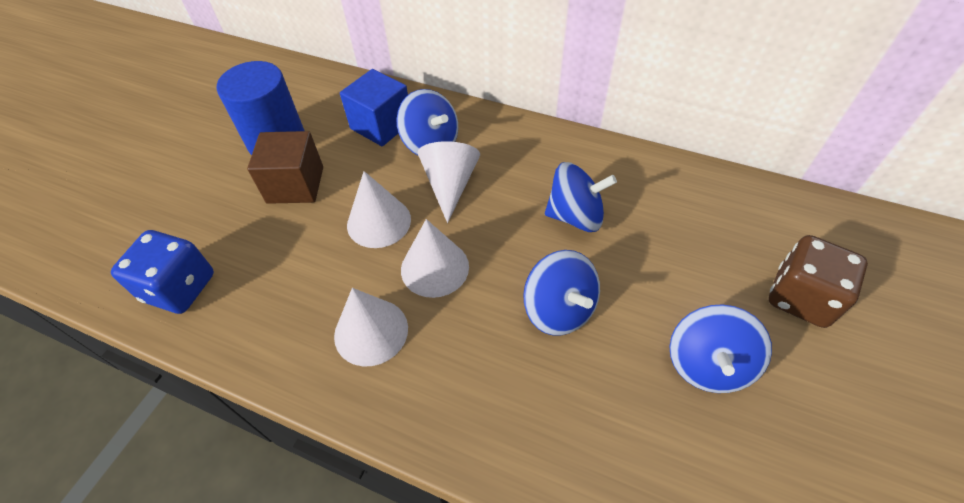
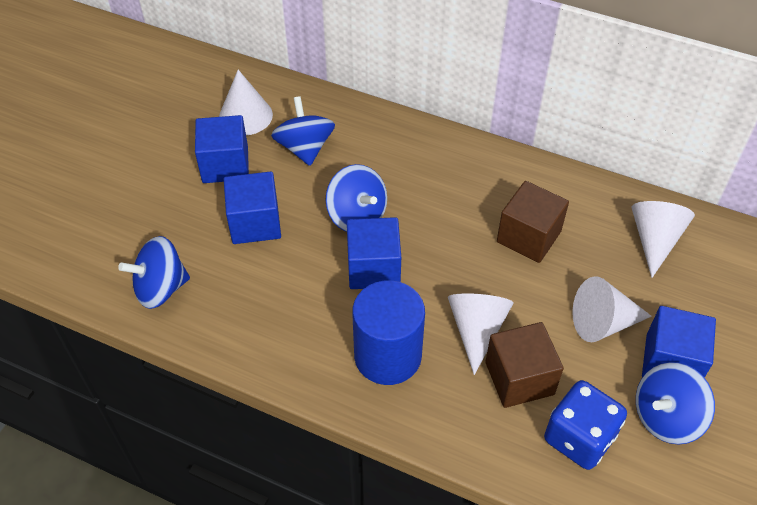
blue cube: 1 -> 4
brown cube: 1 -> 2
brown dice: 1 -> 0

